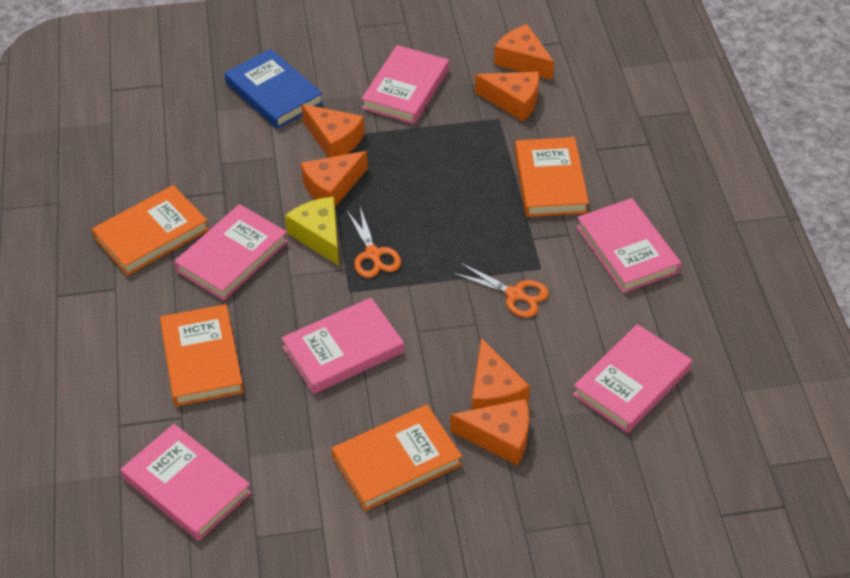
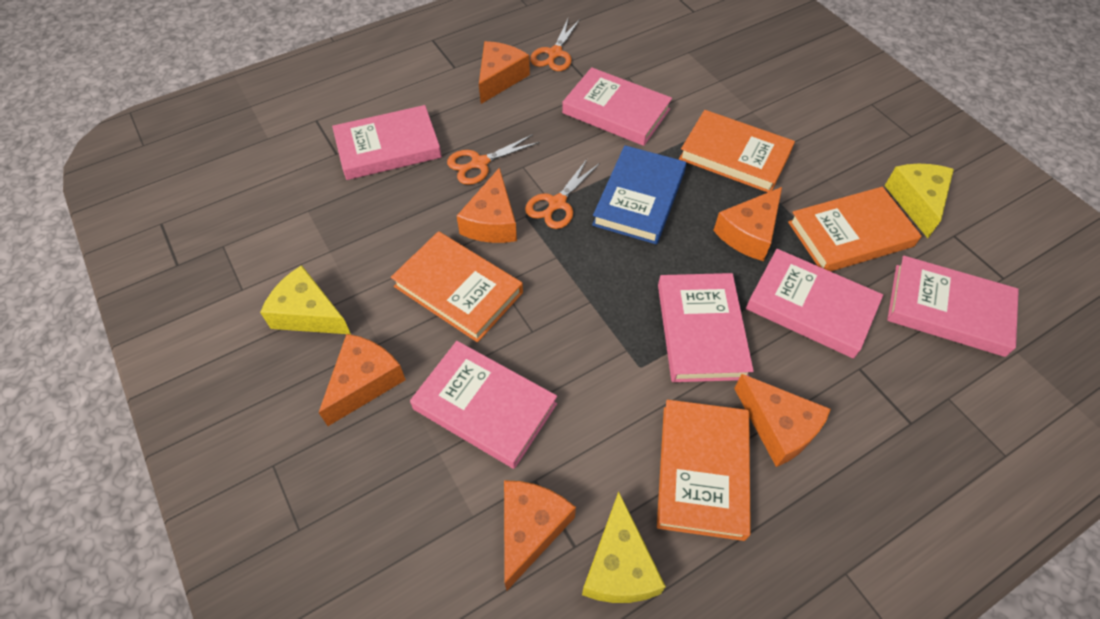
orange scissors: 2 -> 3
yellow cheese: 1 -> 3

